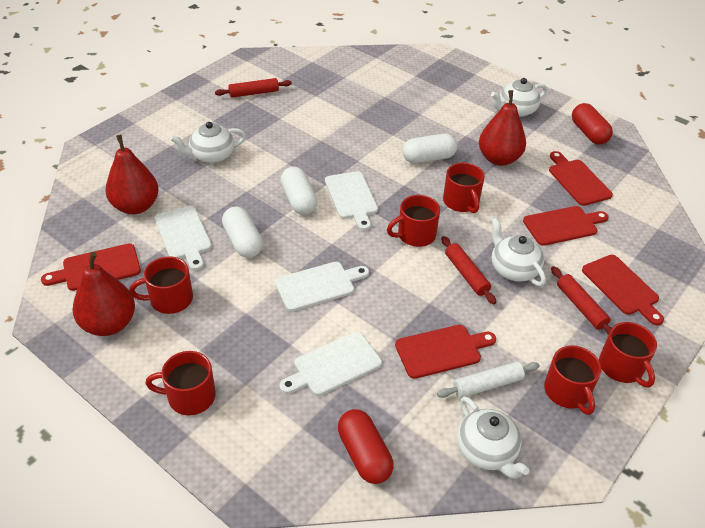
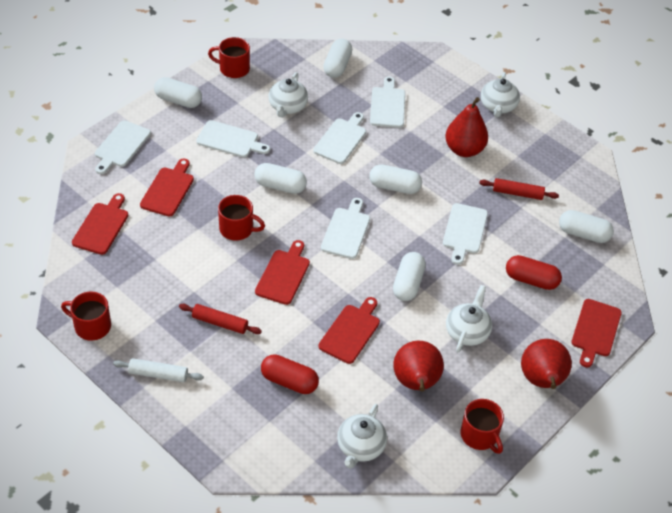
red mug: 6 -> 4
red rolling pin: 3 -> 2
white capsule: 3 -> 6
white cutting board: 4 -> 6

